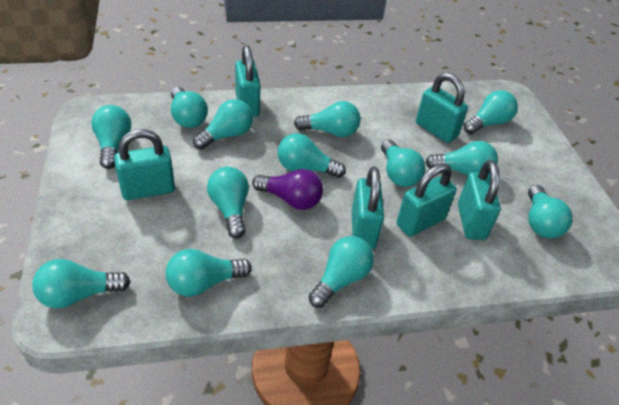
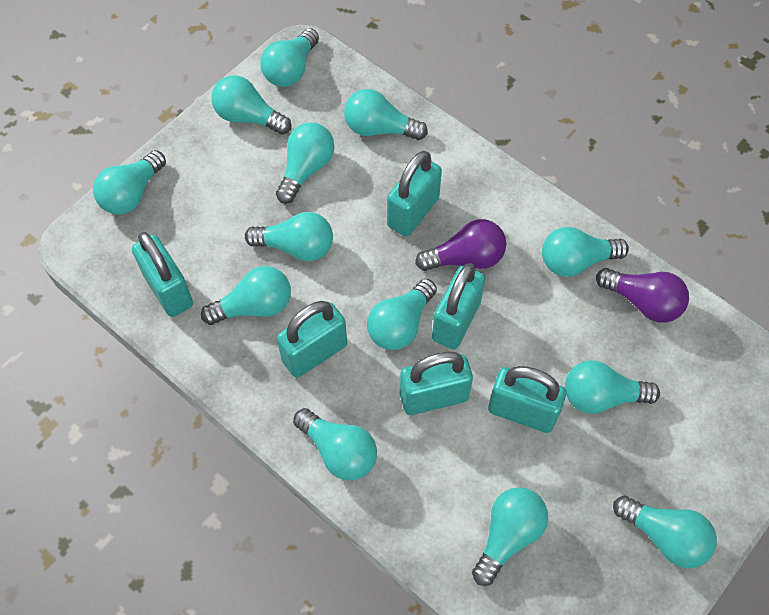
purple light bulb: 1 -> 2

